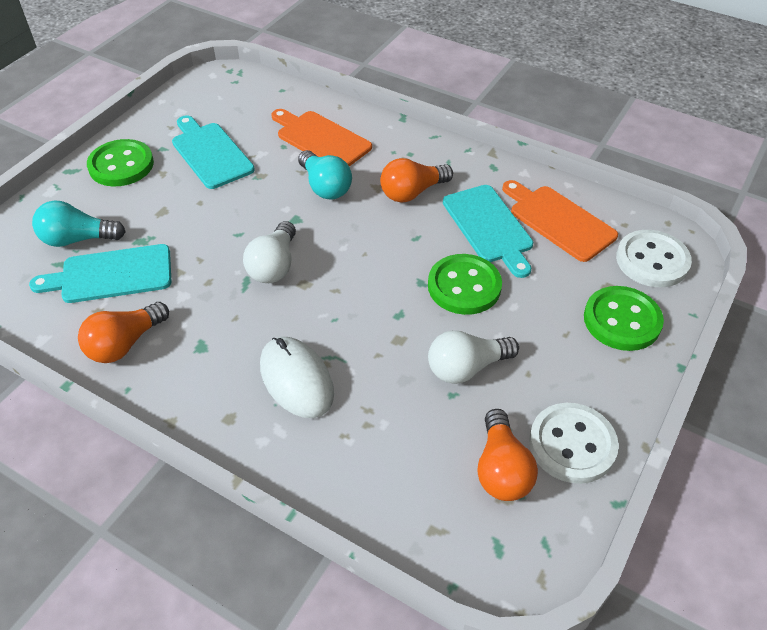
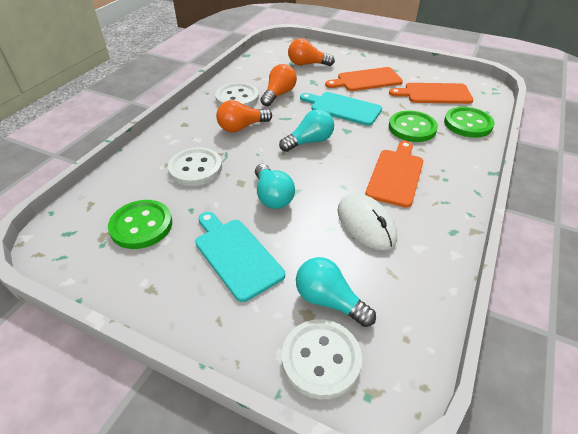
orange cutting board: 2 -> 3
turquoise cutting board: 3 -> 2
turquoise light bulb: 2 -> 3
white button: 2 -> 3
white light bulb: 2 -> 0

